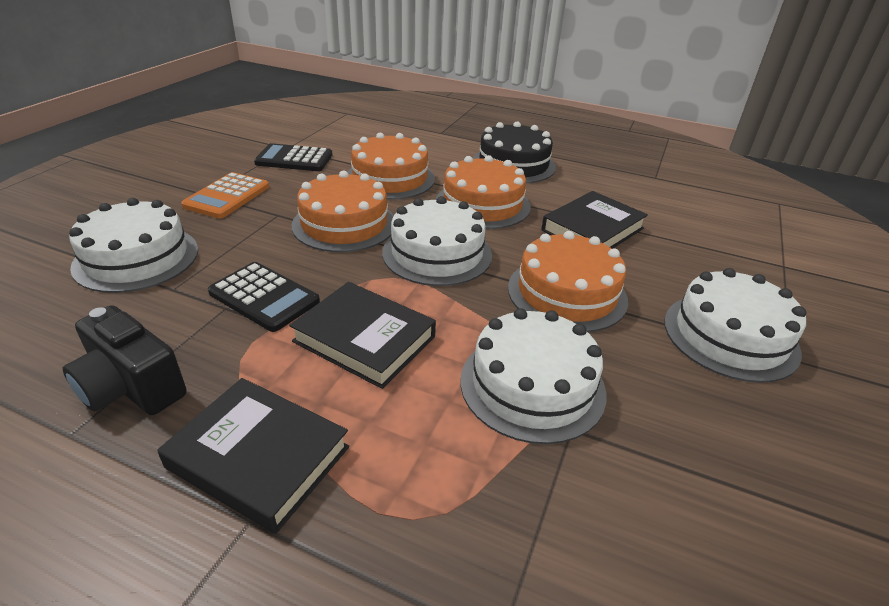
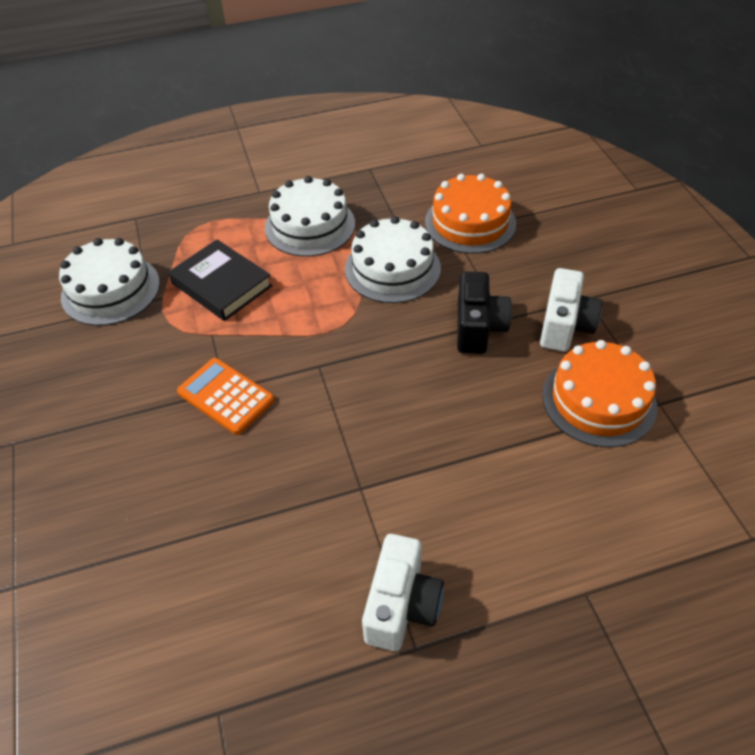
black book: 3 -> 1
black cake: 1 -> 0
black calculator: 2 -> 0
orange cake: 4 -> 2
white cake: 4 -> 3
white camera: 0 -> 2

